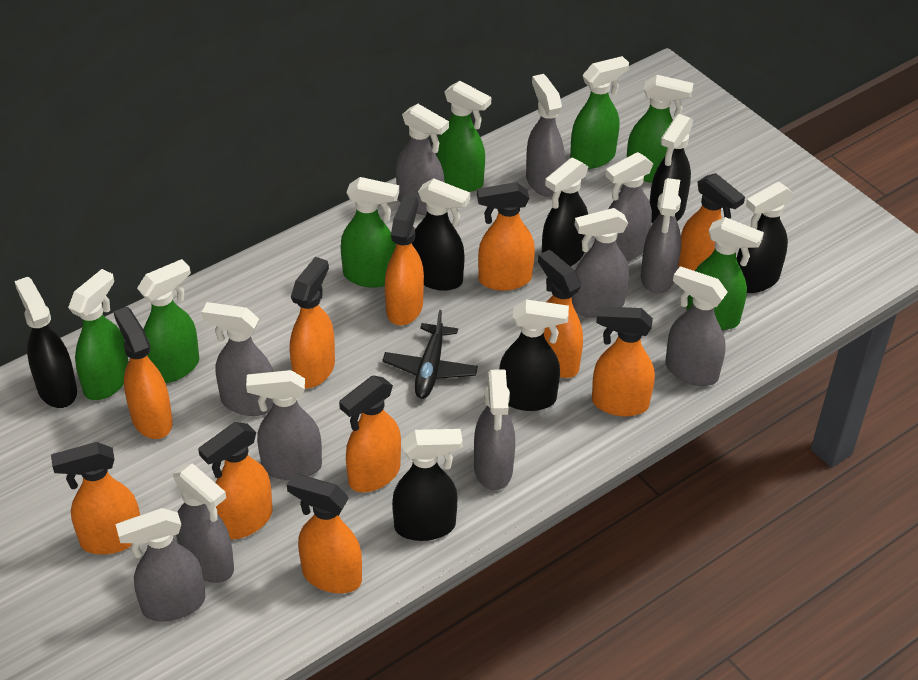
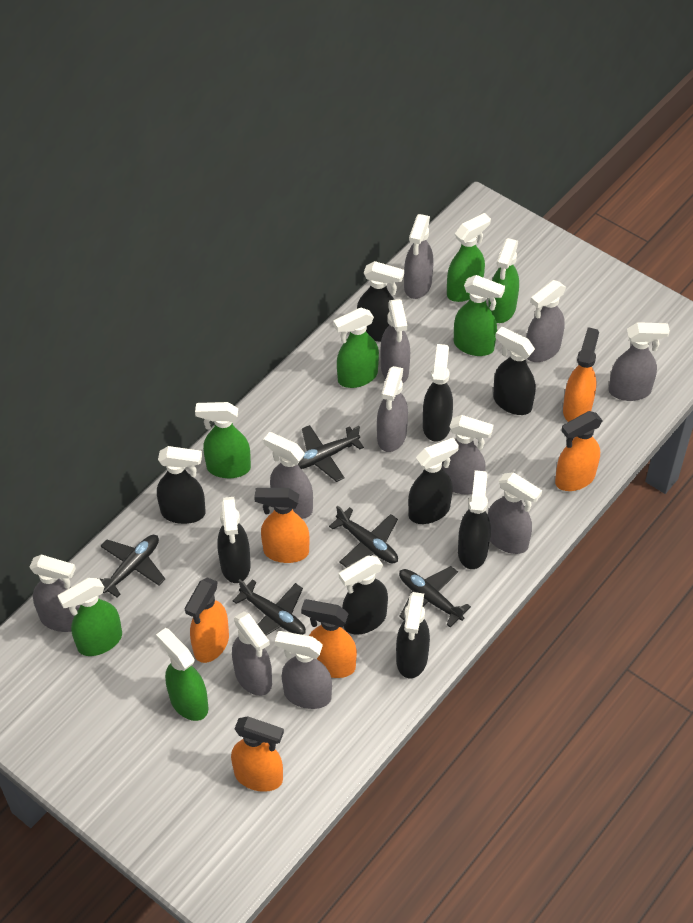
black plane: 1 -> 5
black spray bottle: 7 -> 9
orange spray bottle: 11 -> 6

